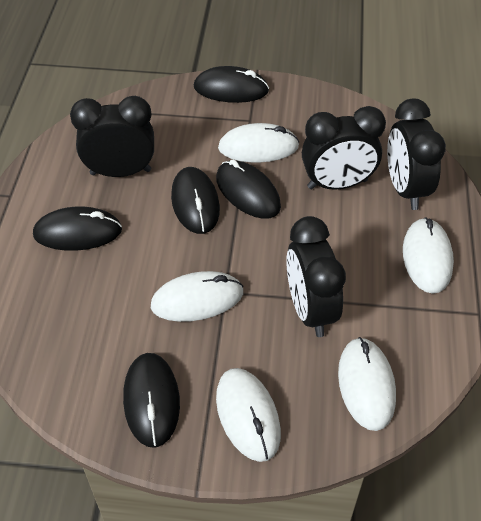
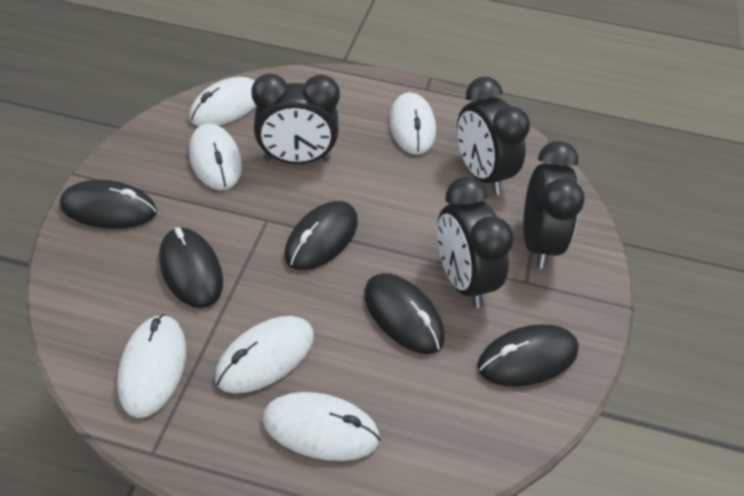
white mouse: 5 -> 6

